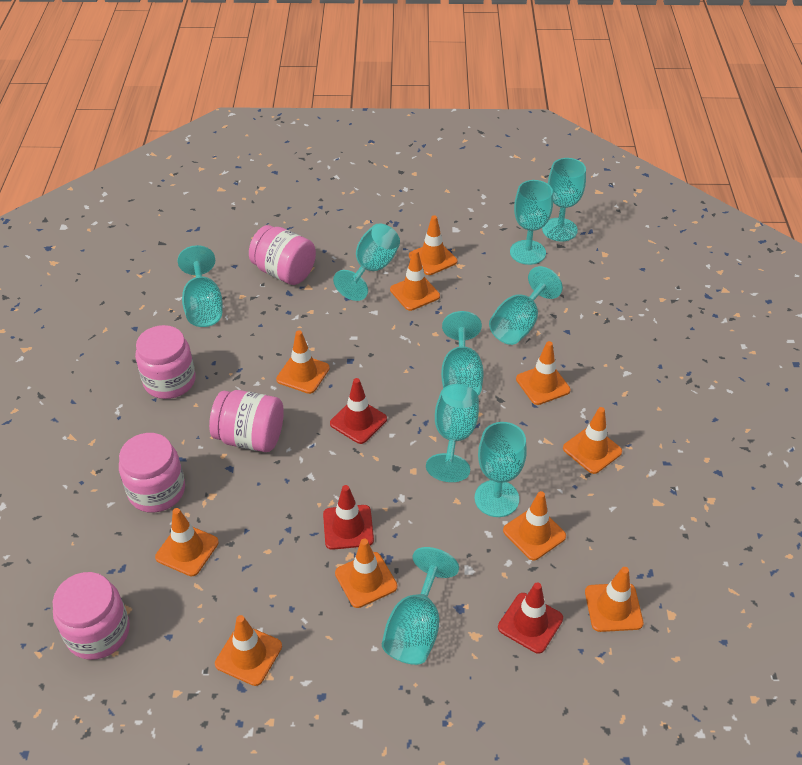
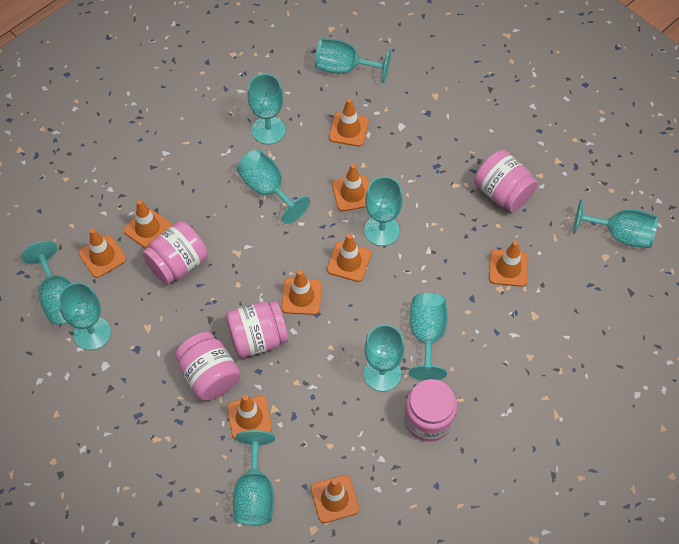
orange traffic cone: 10 -> 9
red traffic cone: 3 -> 0
turquoise goblet: 9 -> 10

